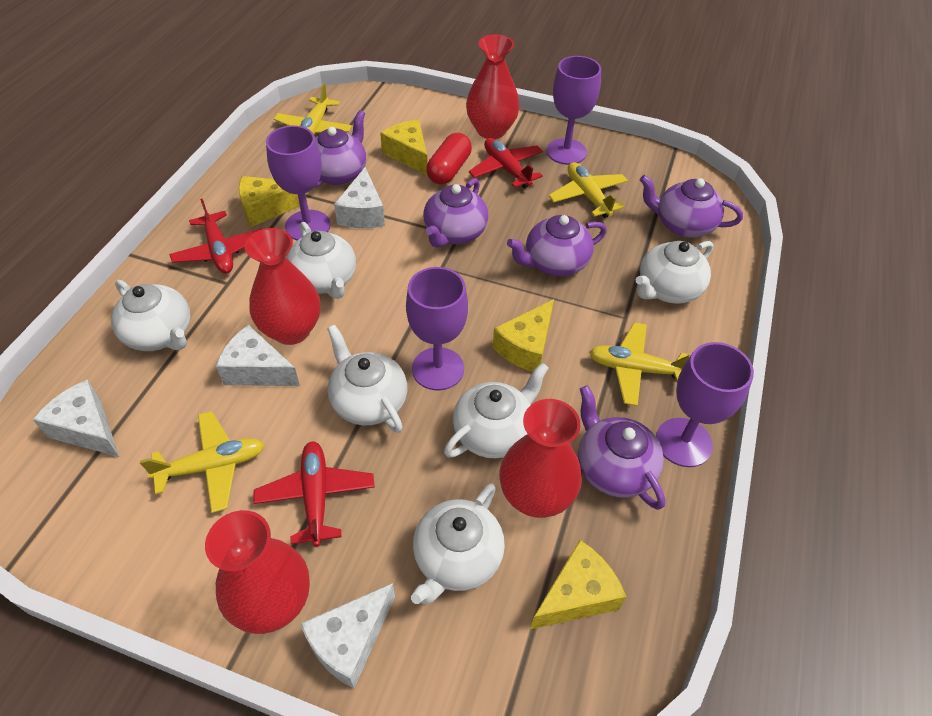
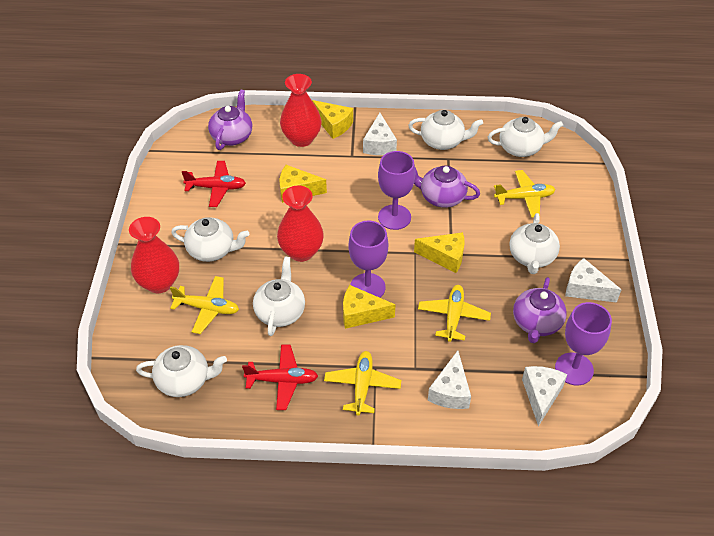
purple goblet: 4 -> 3
purple teapot: 5 -> 3
red capsule: 1 -> 0
red plane: 3 -> 2
red vase: 4 -> 3

